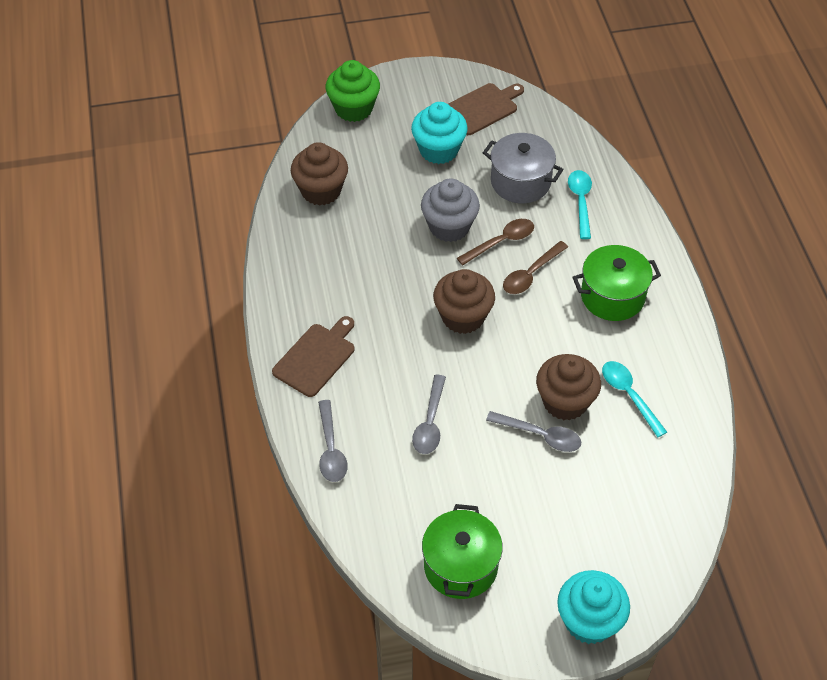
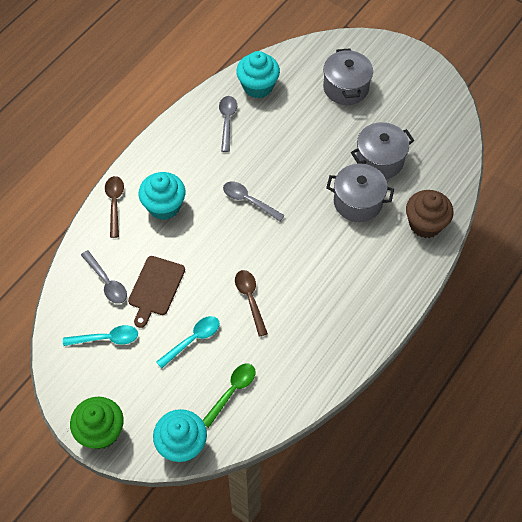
brown cupcake: 3 -> 1
brown cutting board: 2 -> 1
green pot: 2 -> 0
green spoon: 0 -> 1
grey cupcake: 1 -> 0
grey pot: 1 -> 3
turquoise cupcake: 2 -> 3

